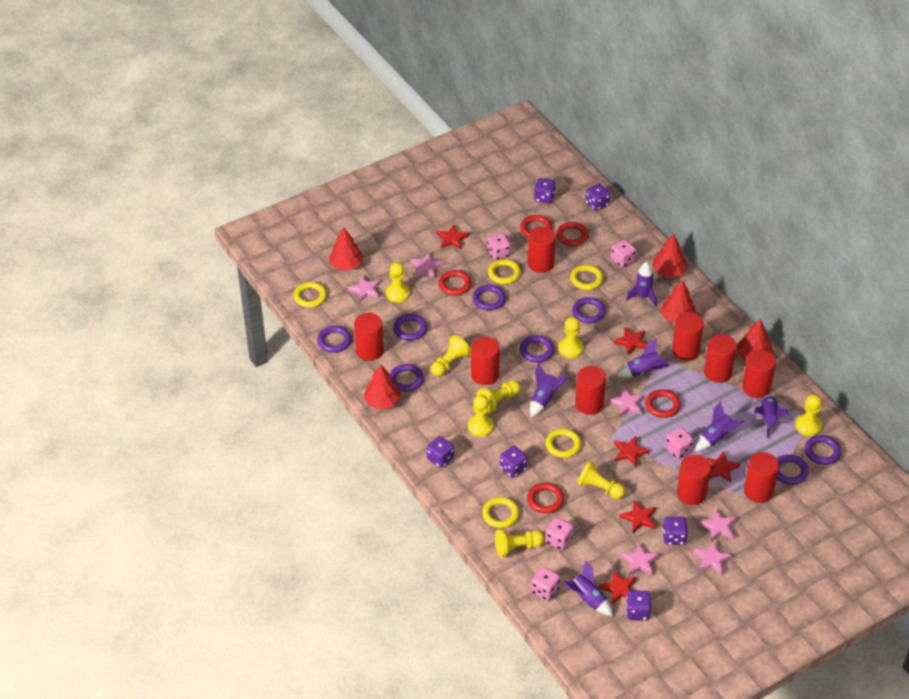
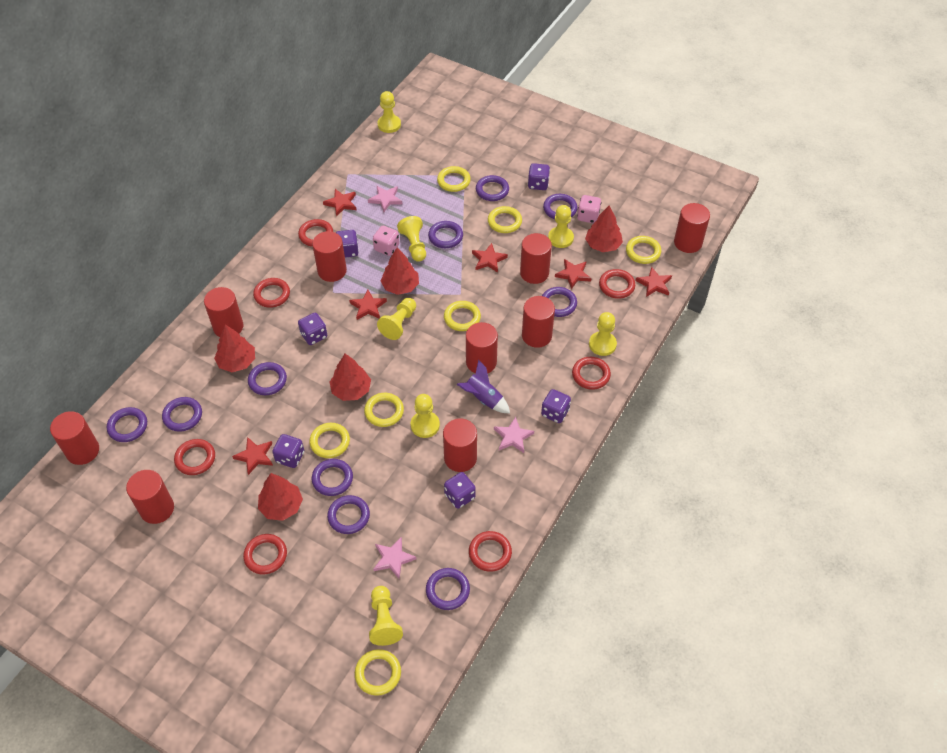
pink dice: 5 -> 2
pink star: 6 -> 3
purple ring: 8 -> 10
purple rocket: 6 -> 1
red ring: 5 -> 7
yellow pawn: 8 -> 7
yellow ring: 5 -> 7

